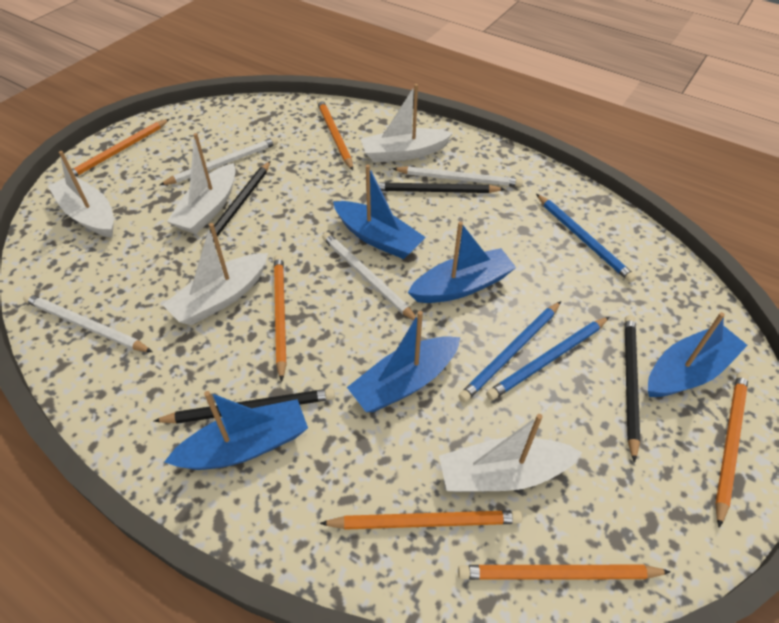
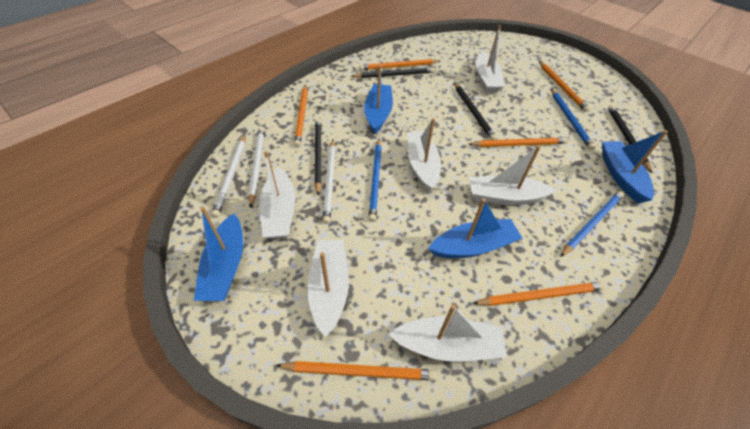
blue boat: 5 -> 4
white boat: 5 -> 6
white pencil: 4 -> 3

